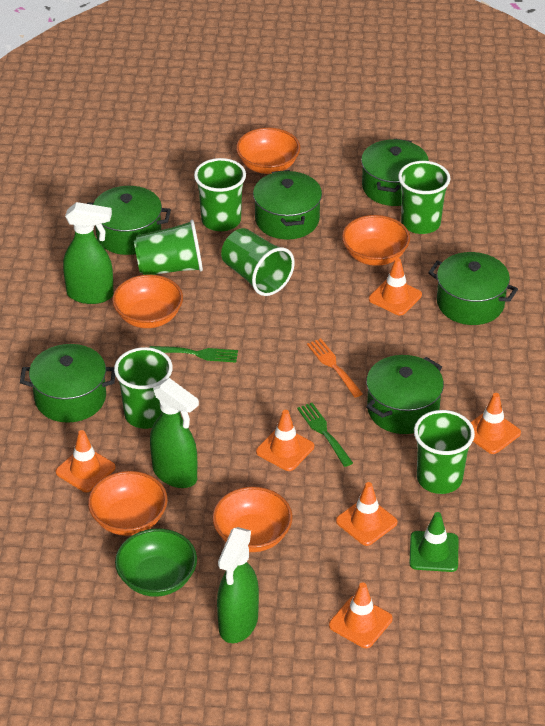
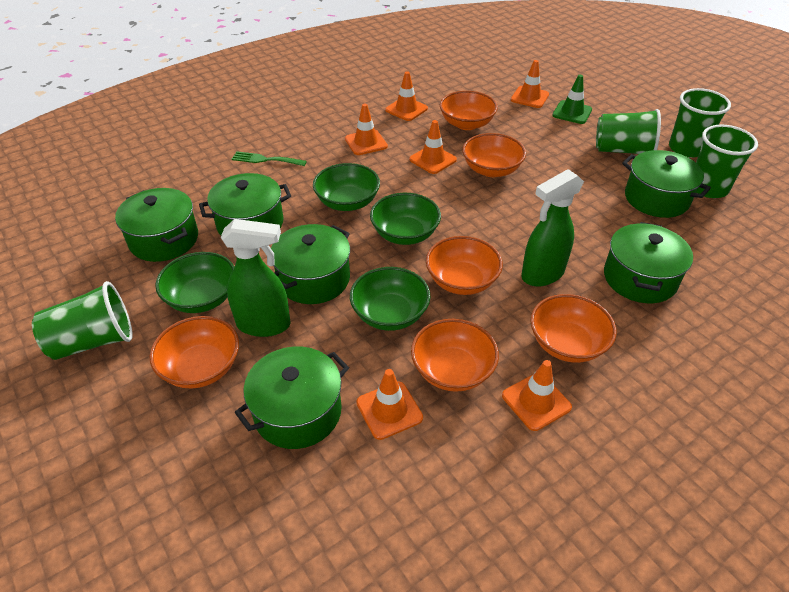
green bowl: 1 -> 4
green cup: 6 -> 4
green fork: 2 -> 1
green spray bottle: 3 -> 2
orange bowl: 5 -> 6
orange fork: 1 -> 0

